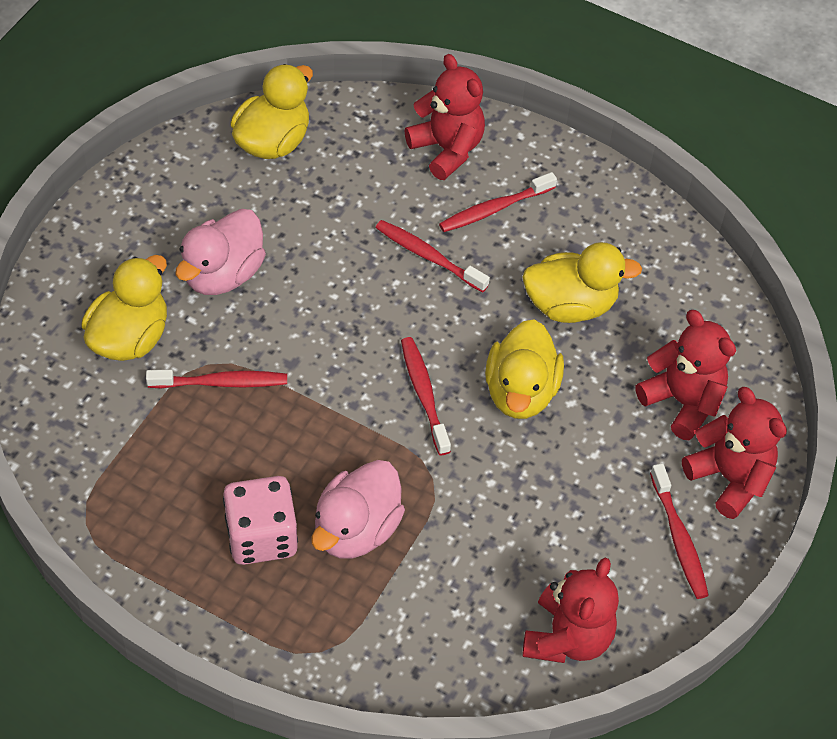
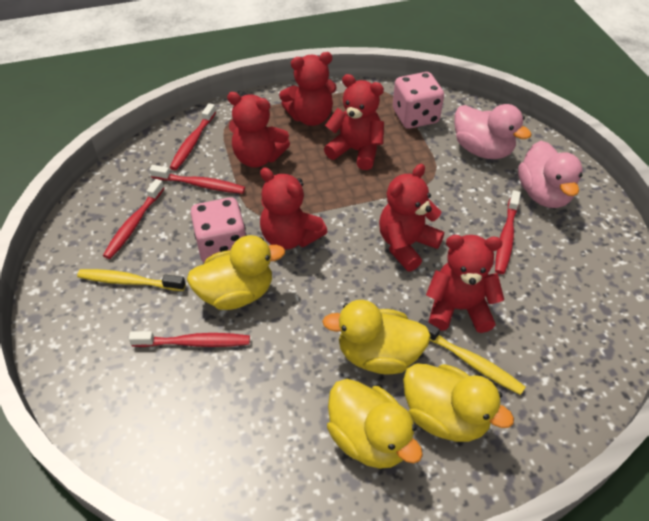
pink dice: 1 -> 2
red teddy bear: 4 -> 6
yellow toothbrush: 0 -> 2

